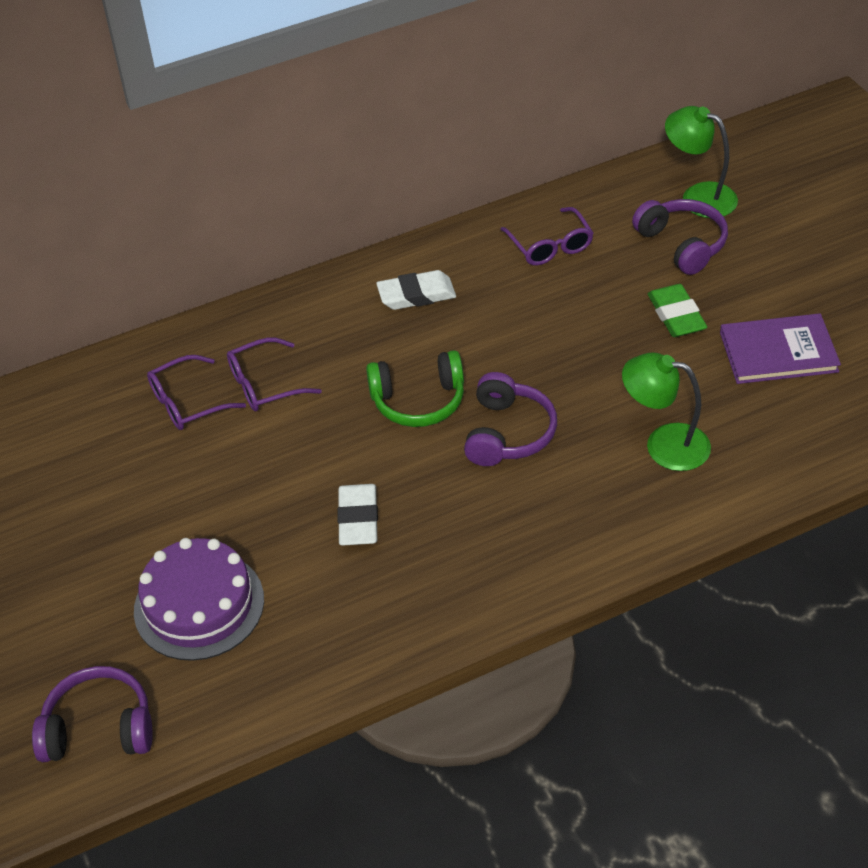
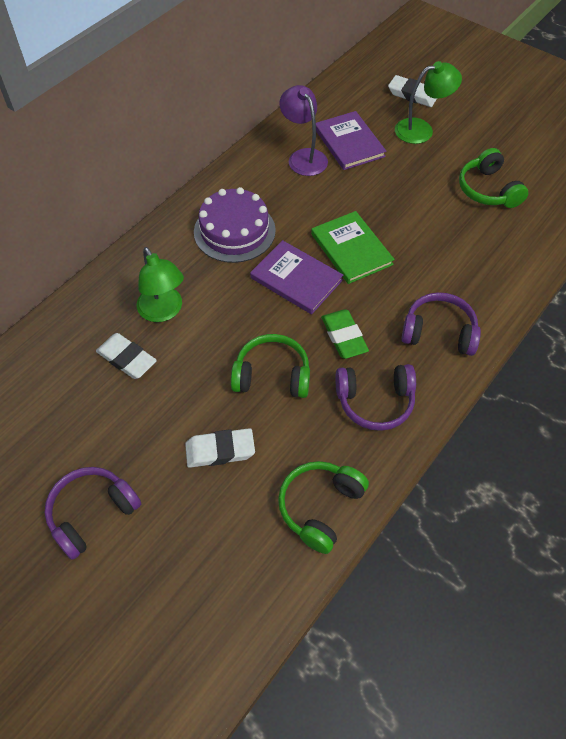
green book: 0 -> 1
green headphones: 1 -> 3
purple book: 1 -> 2
purple glasses: 3 -> 0
purple lamp: 0 -> 1
white eraser: 2 -> 3

